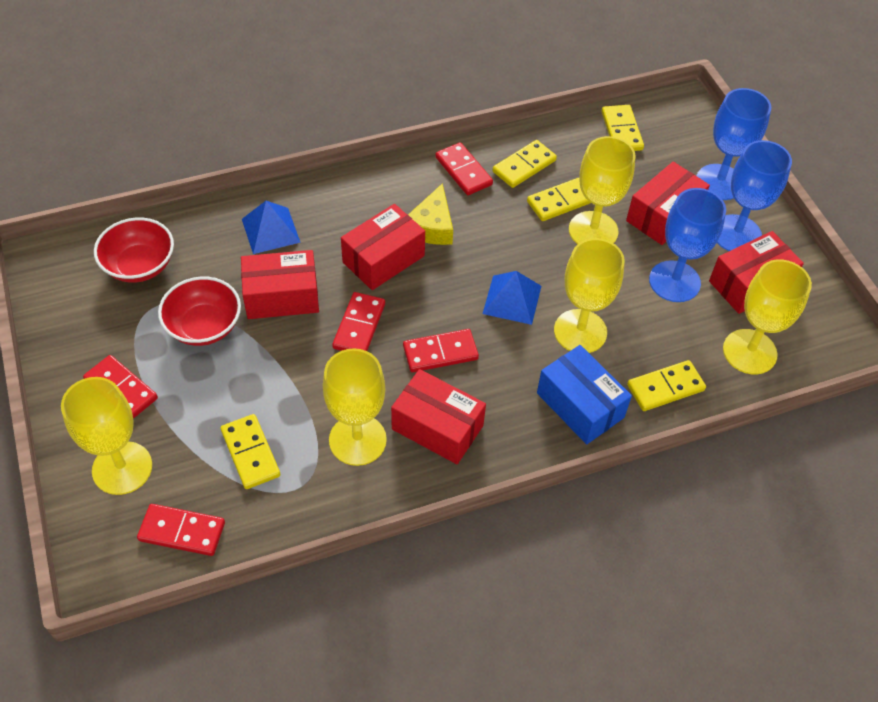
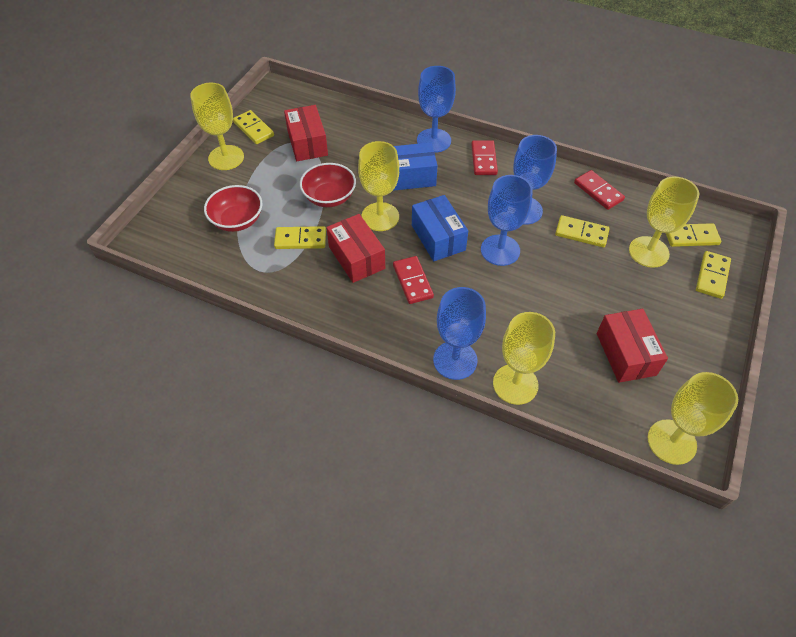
blue box: 1 -> 2
blue goblet: 3 -> 4
blue pyramid: 2 -> 0
red box: 5 -> 3
red domino: 5 -> 3
yellow cheese: 1 -> 0

